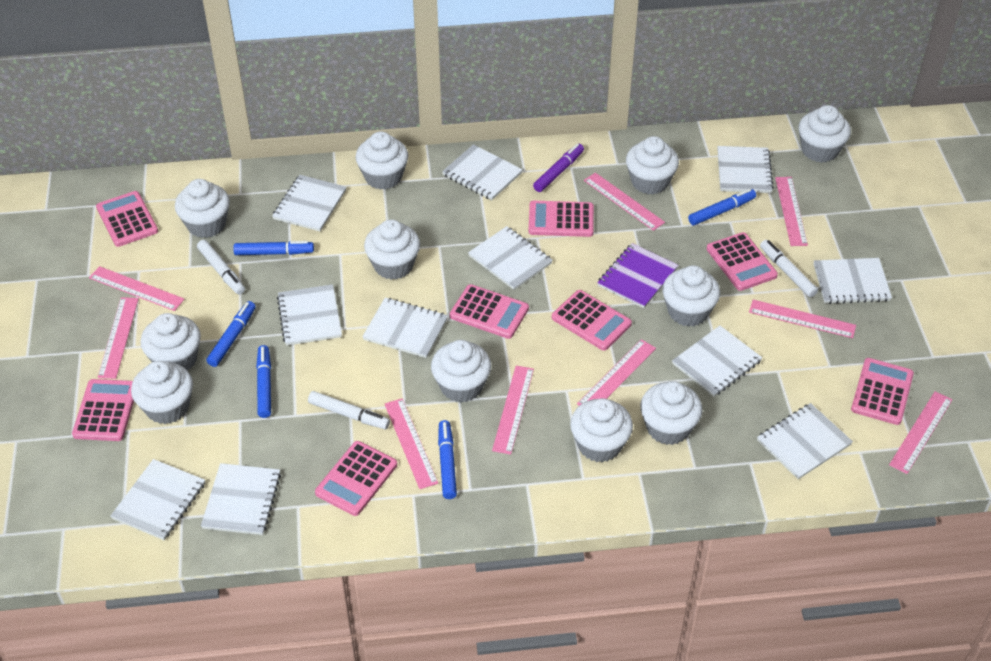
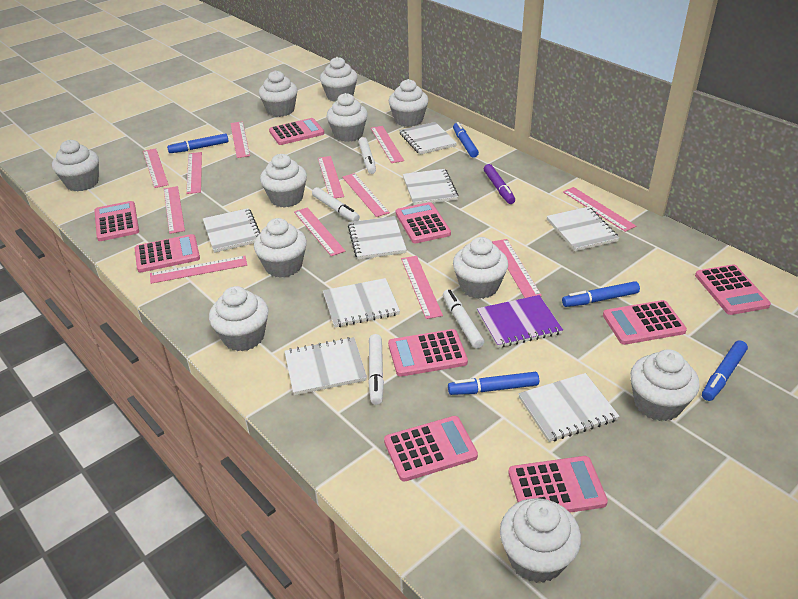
pink calculator: 8 -> 9
pink ruler: 9 -> 12
white marker: 3 -> 4
white notebook: 11 -> 8

